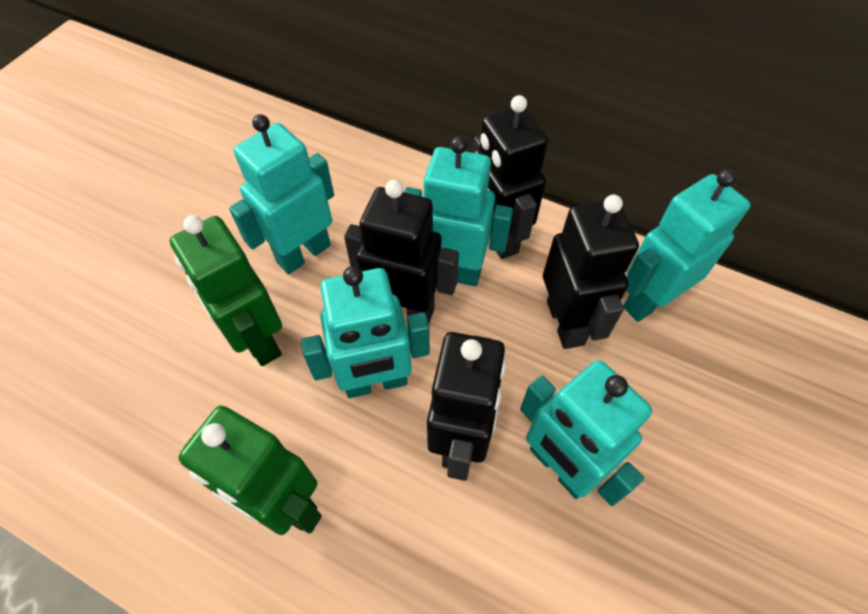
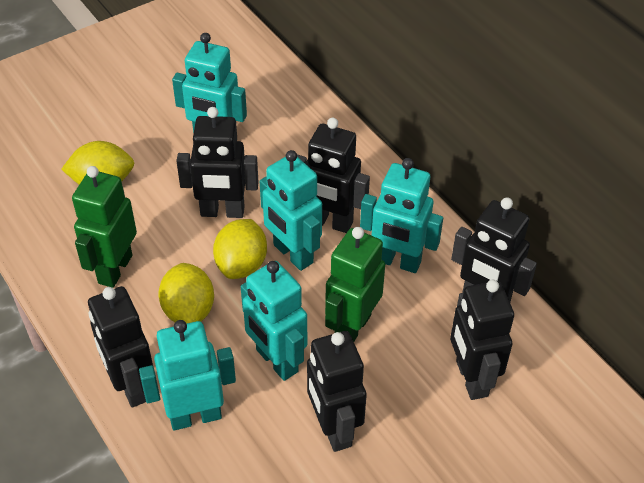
black robot: 4 -> 6
yellow lemon: 0 -> 3

